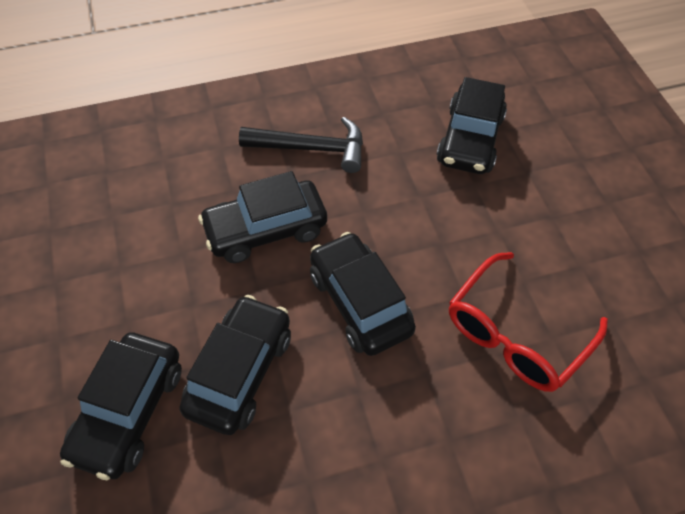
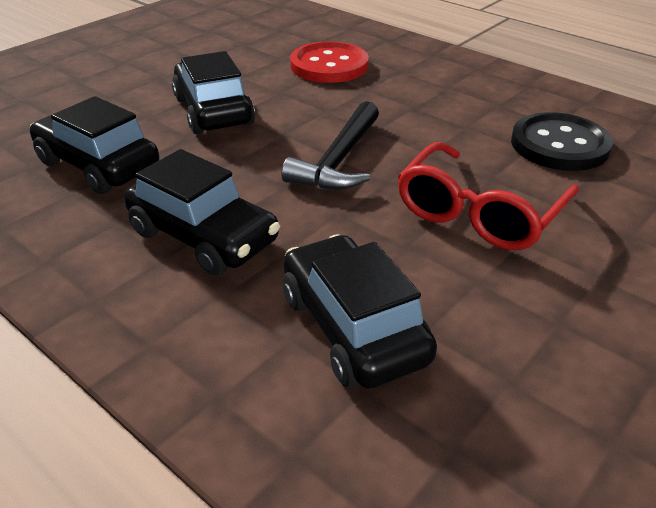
black button: 0 -> 1
black car: 5 -> 4
red button: 0 -> 1

